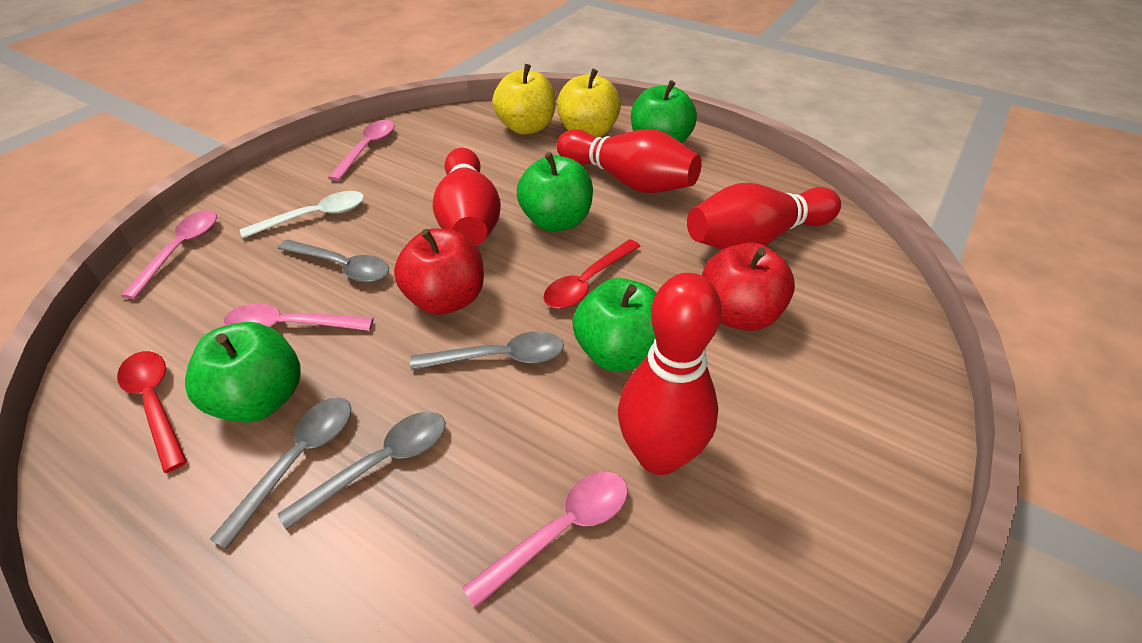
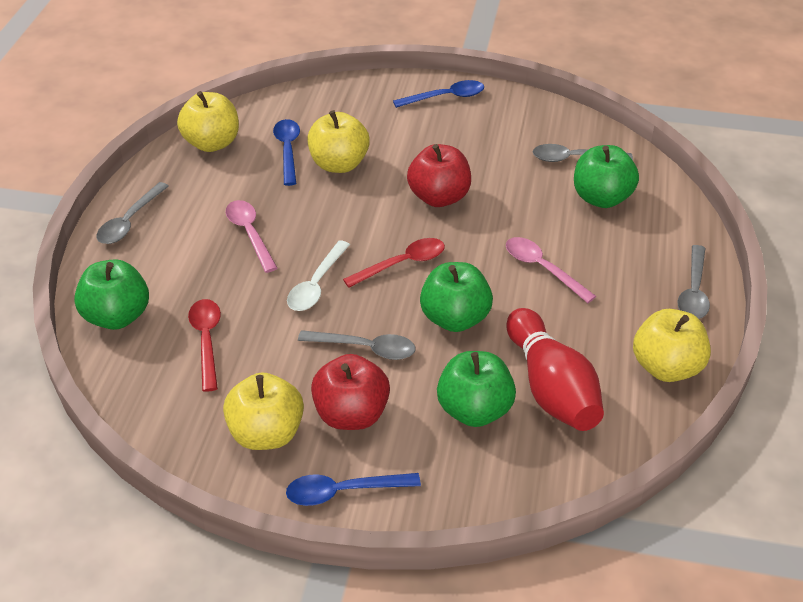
blue spoon: 0 -> 3
pink spoon: 4 -> 2
red bowling pin: 4 -> 1
yellow apple: 2 -> 4

